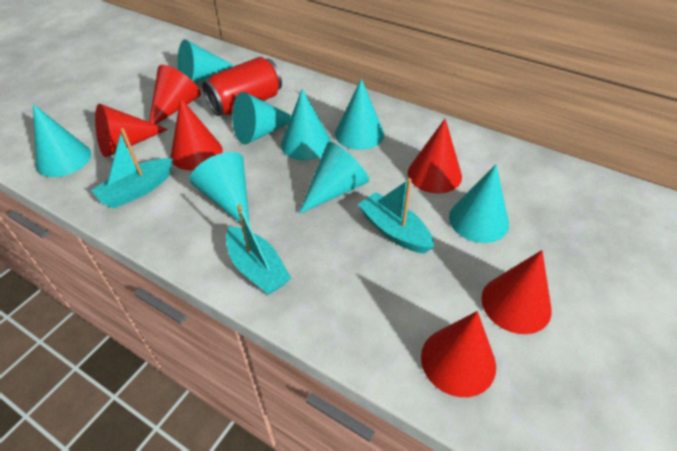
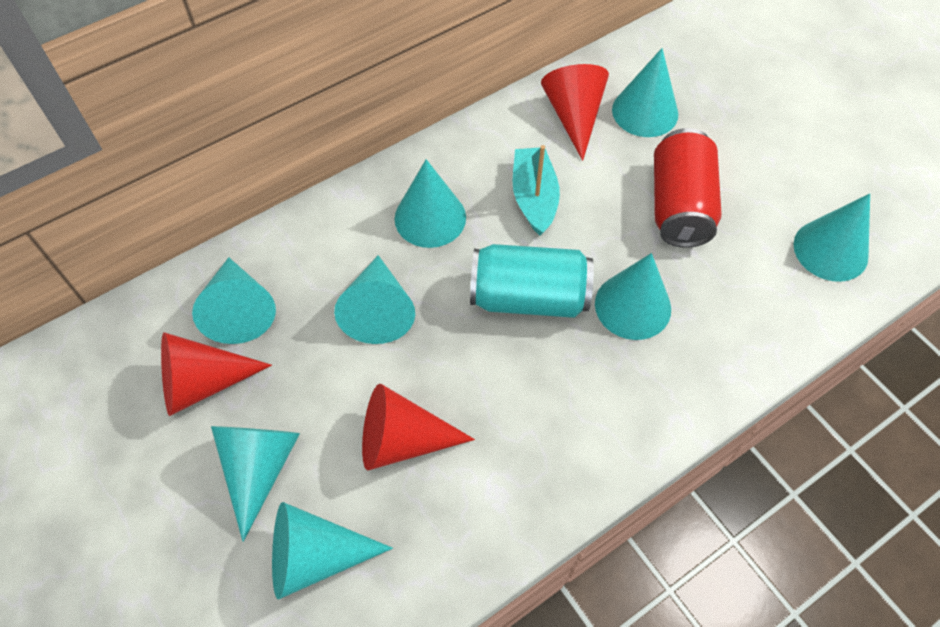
red cone: 6 -> 3
turquoise boat: 3 -> 1
turquoise can: 0 -> 1

